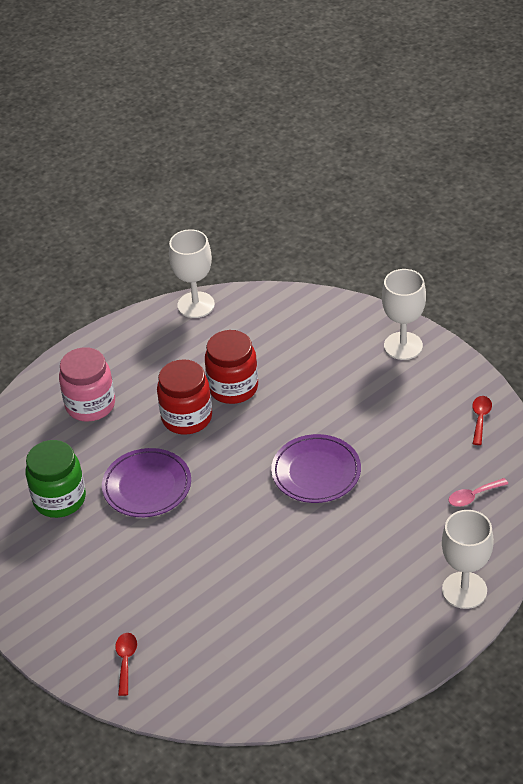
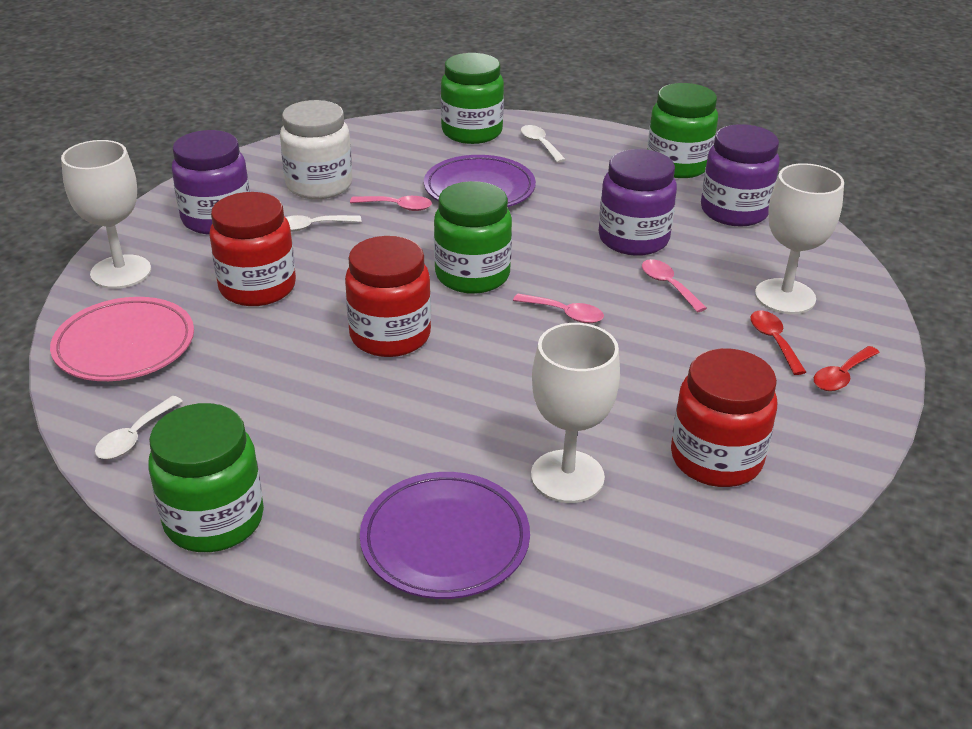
green jar: 1 -> 4
pink jar: 1 -> 0
pink plate: 0 -> 1
pink spoon: 1 -> 3
purple jar: 0 -> 3
red jar: 2 -> 3
white jar: 0 -> 1
white spoon: 0 -> 3

